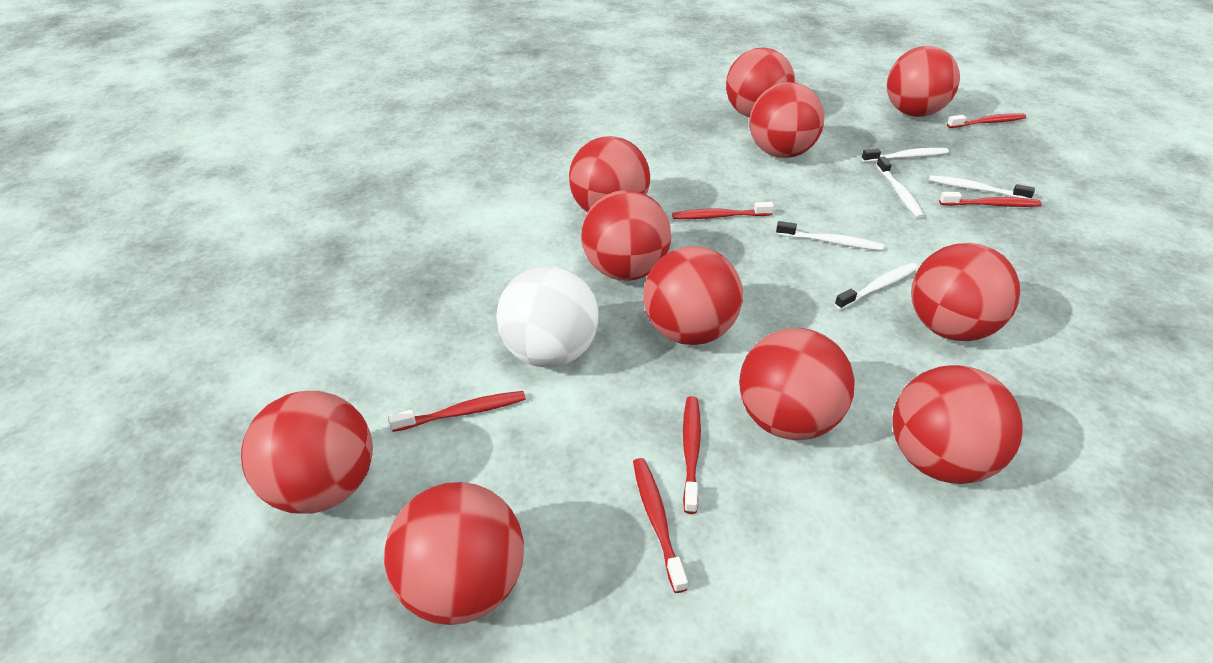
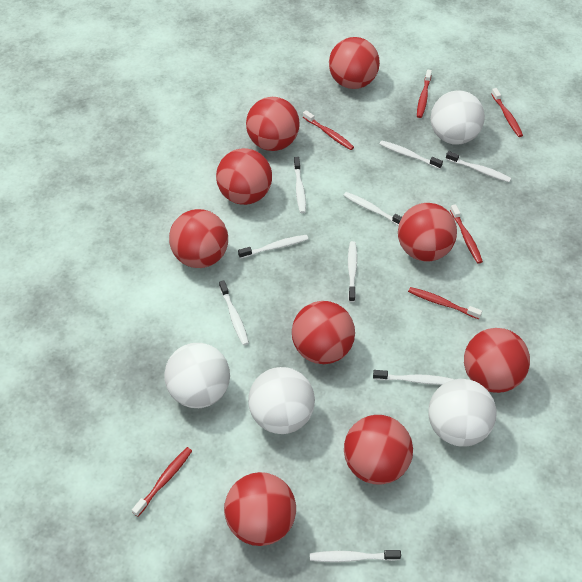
red ball: 11 -> 9
white ball: 1 -> 4
white toothbrush: 5 -> 9

